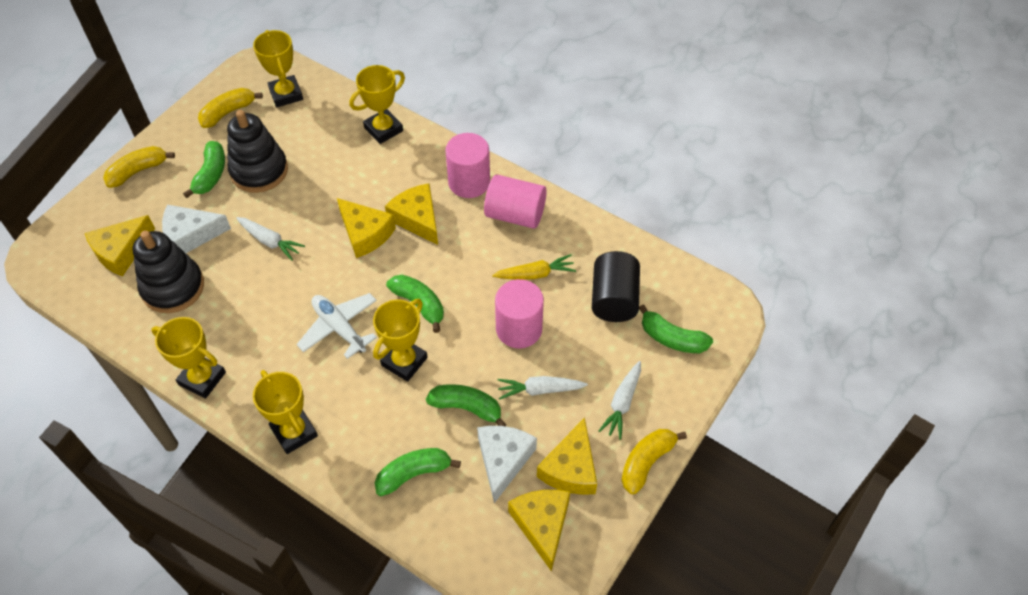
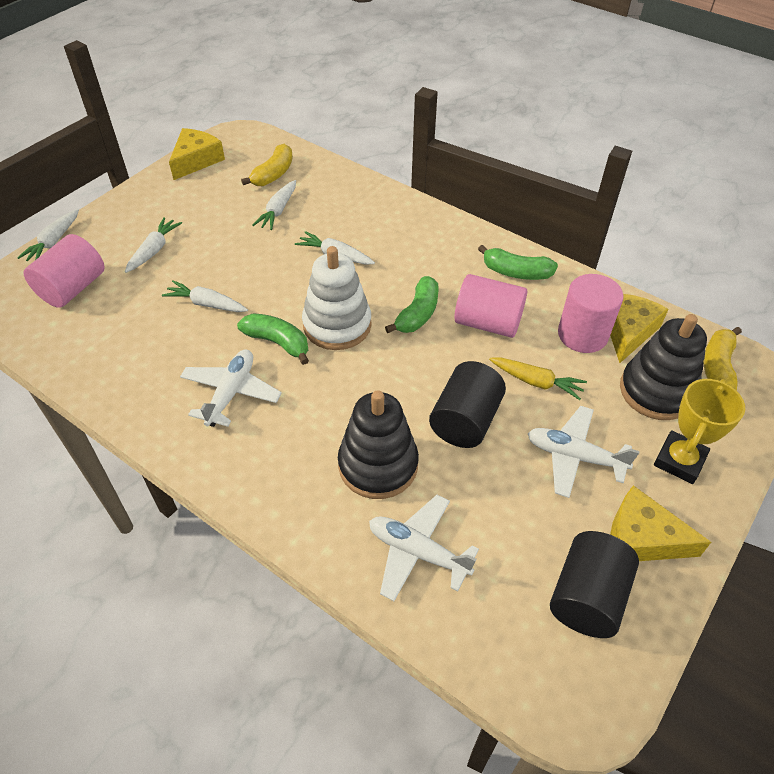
black cylinder: 1 -> 2
green banana: 5 -> 3
white carrot: 3 -> 5
white cheese: 2 -> 0
white plane: 1 -> 3
white stacking toy: 0 -> 1
yellow banana: 3 -> 2
yellow cheese: 5 -> 3
yellow trophy: 5 -> 1

